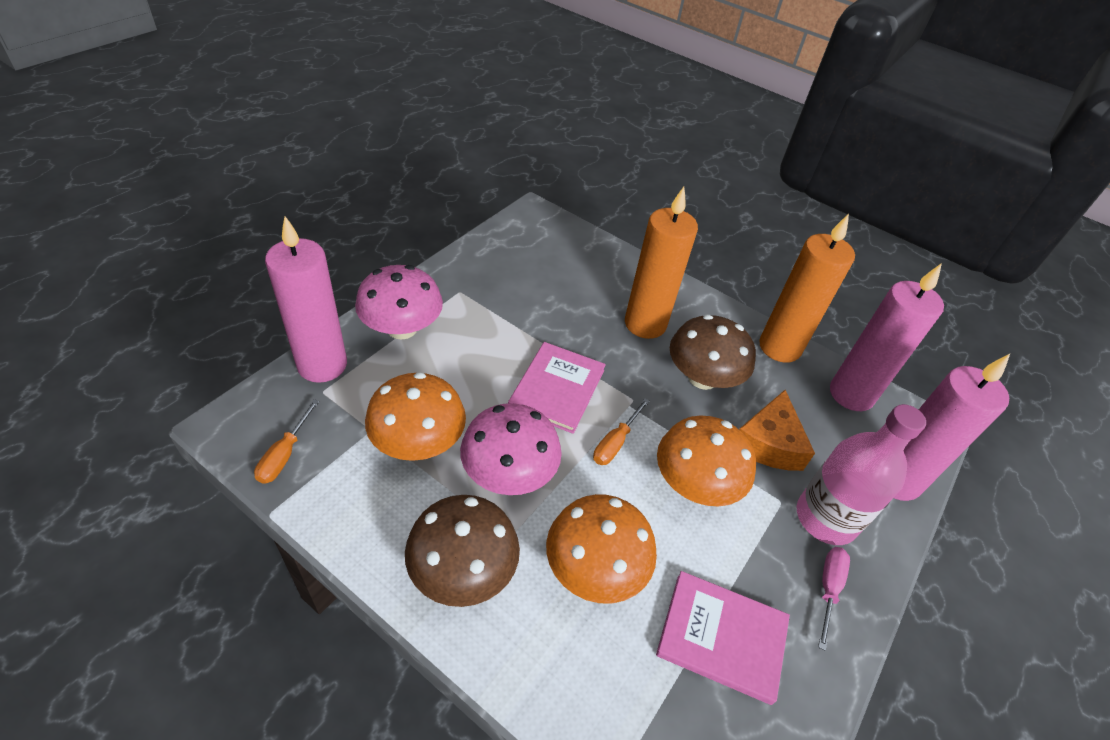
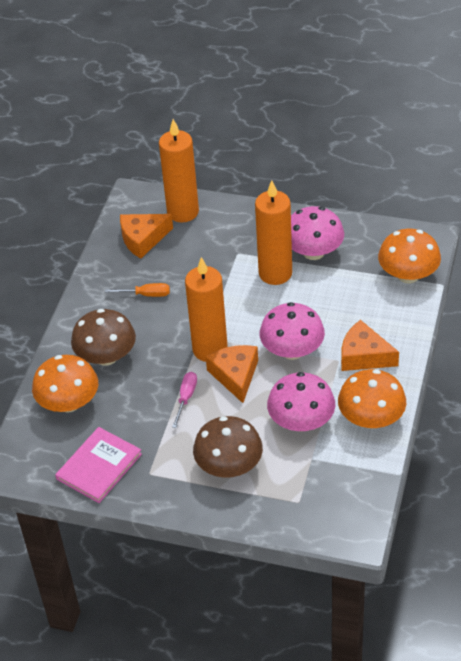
orange candle: 2 -> 3
orange cheese: 1 -> 3
orange screwdriver: 2 -> 1
pink book: 2 -> 1
pink bottle: 1 -> 0
pink candle: 3 -> 0
pink mushroom: 2 -> 3

